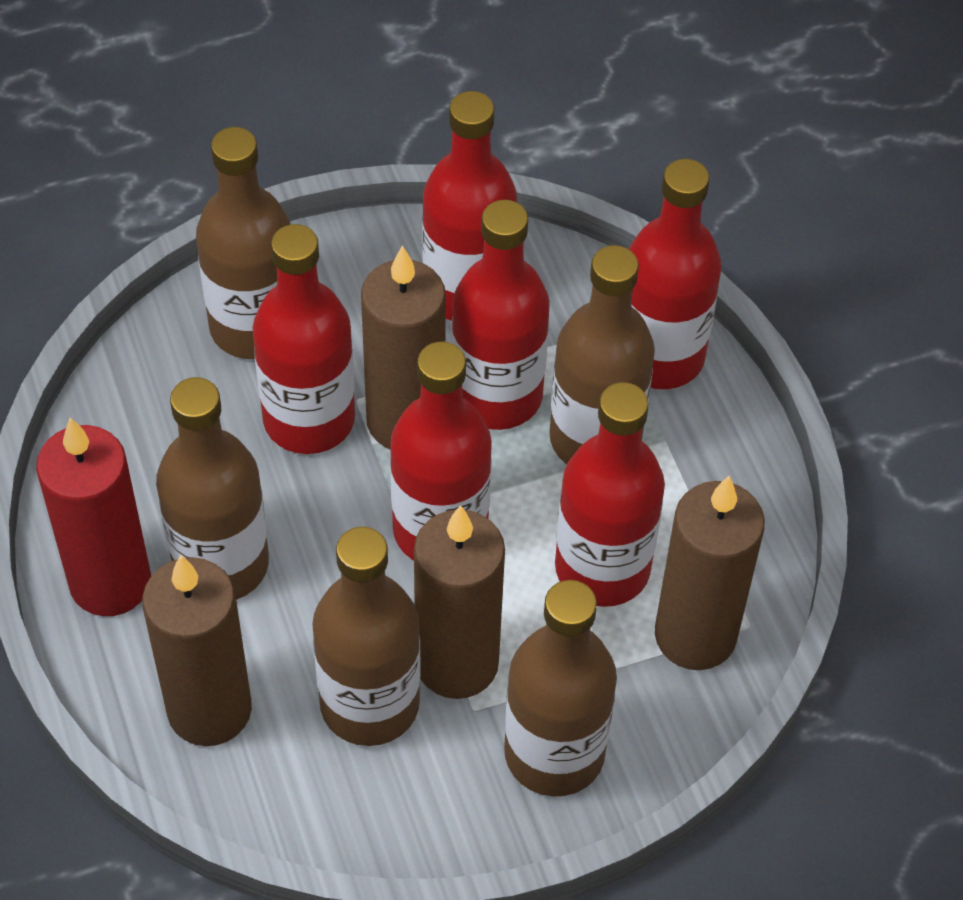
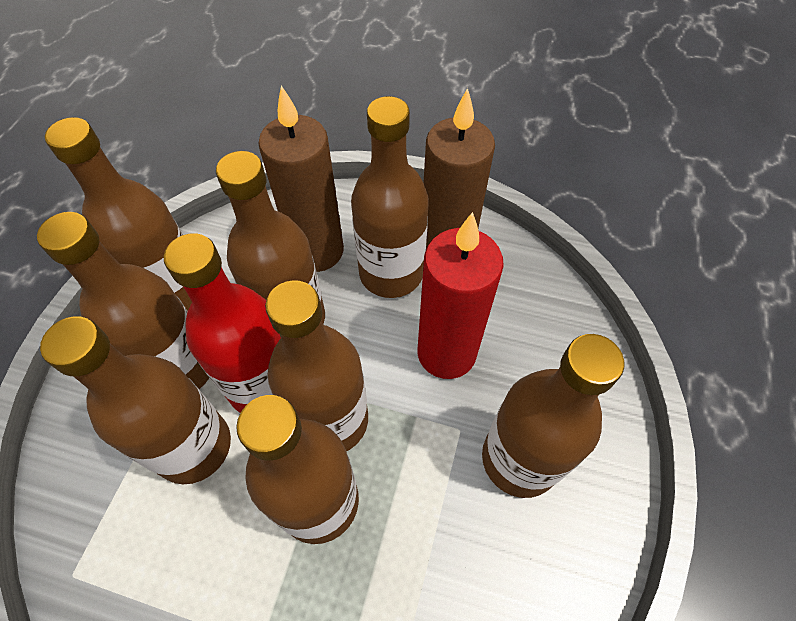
brown bottle: 5 -> 8
brown candle: 4 -> 2
red bottle: 6 -> 1

